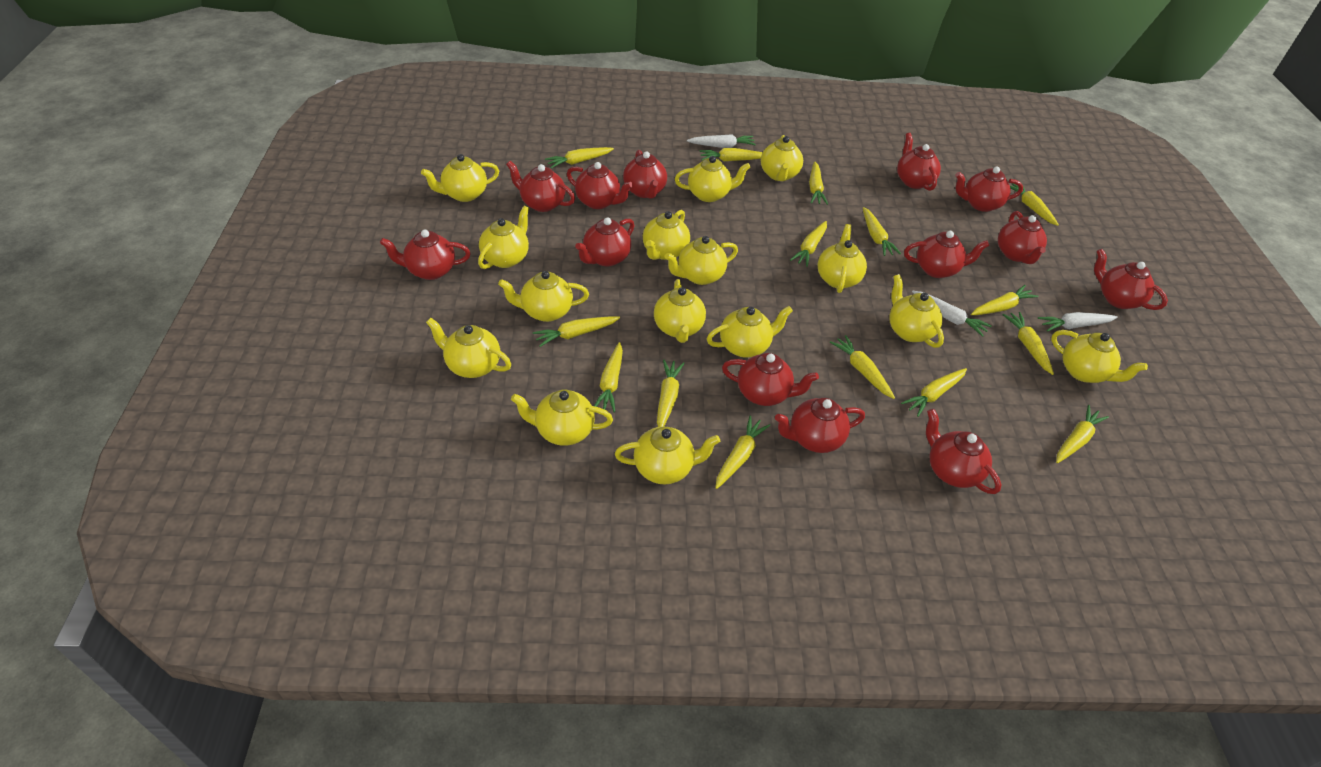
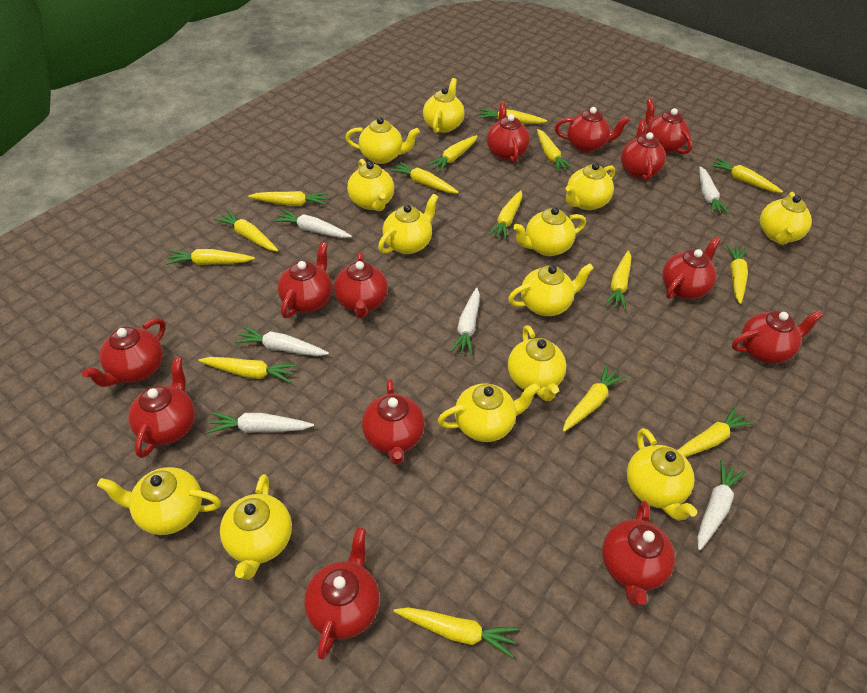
white carrot: 3 -> 6
yellow teapot: 15 -> 13

